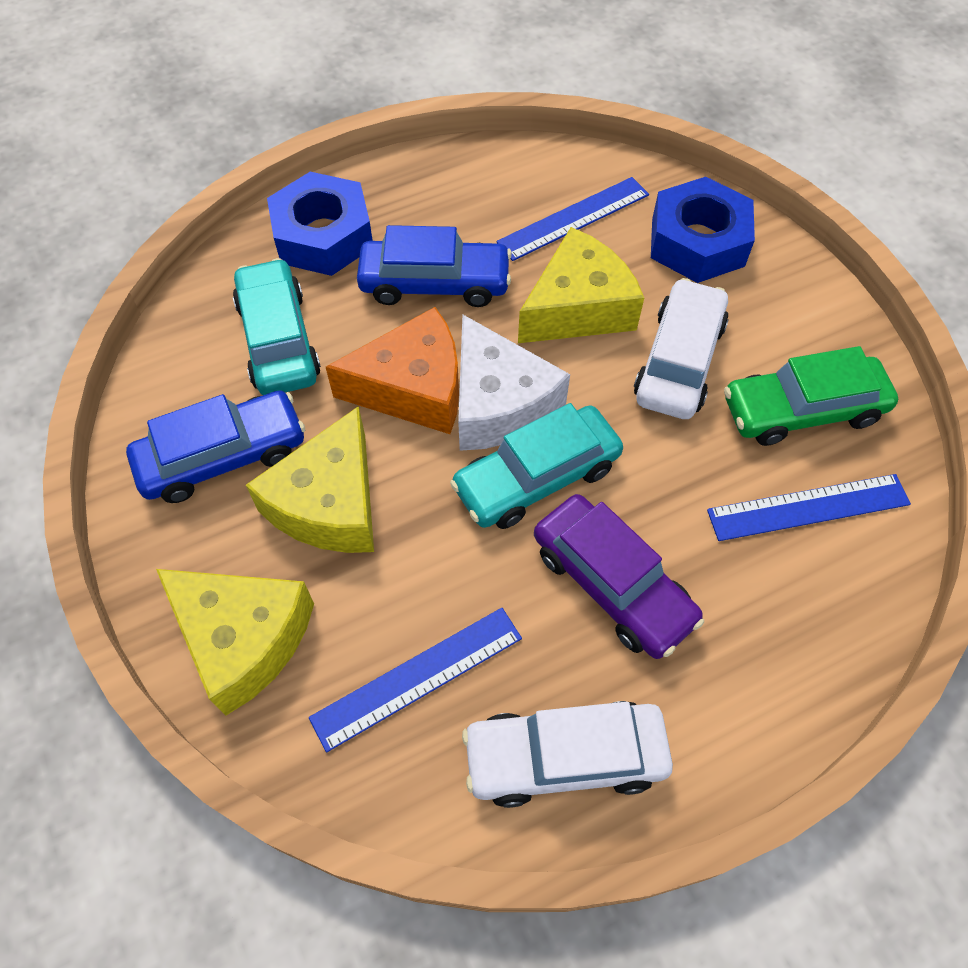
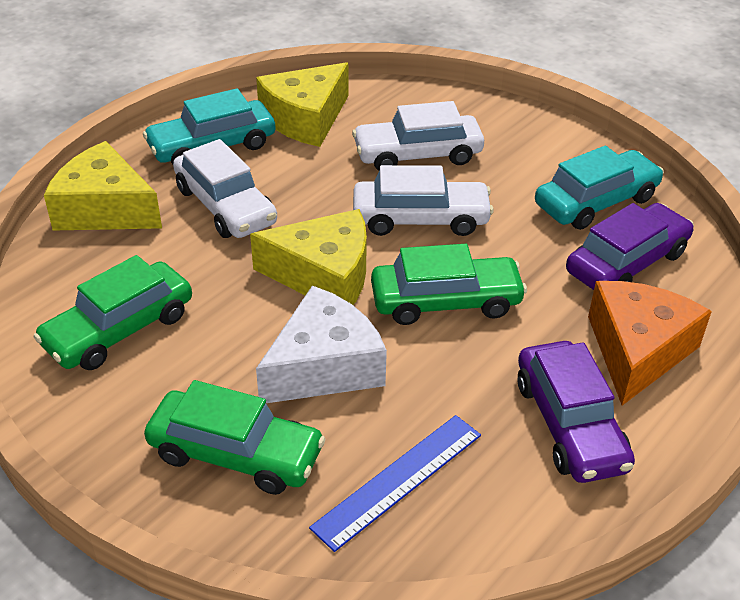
blue car: 2 -> 0
blue nut: 2 -> 0
blue ruler: 3 -> 1
green car: 1 -> 3
purple car: 1 -> 2
white car: 2 -> 3

